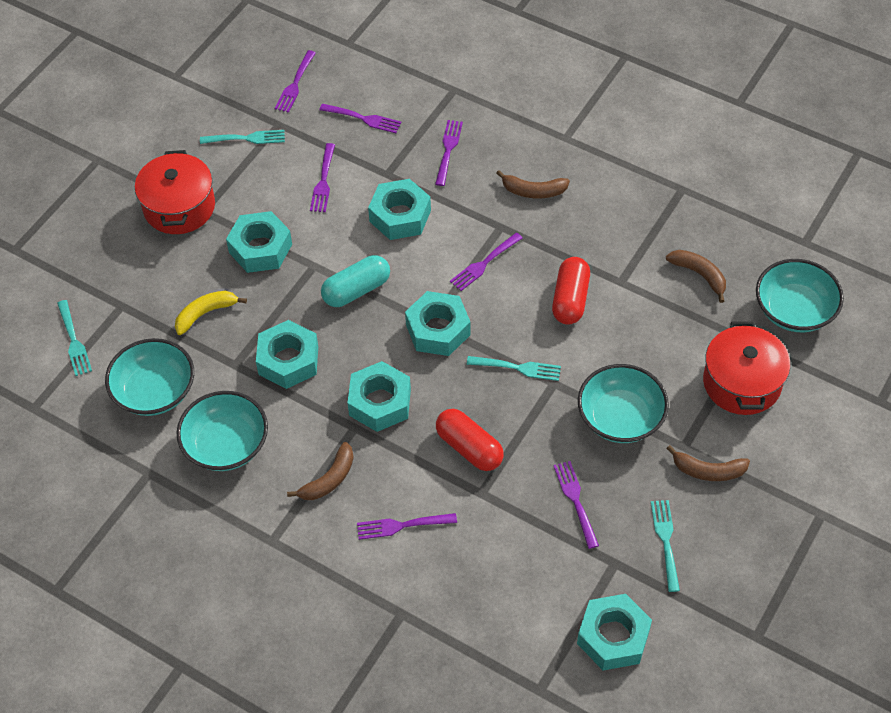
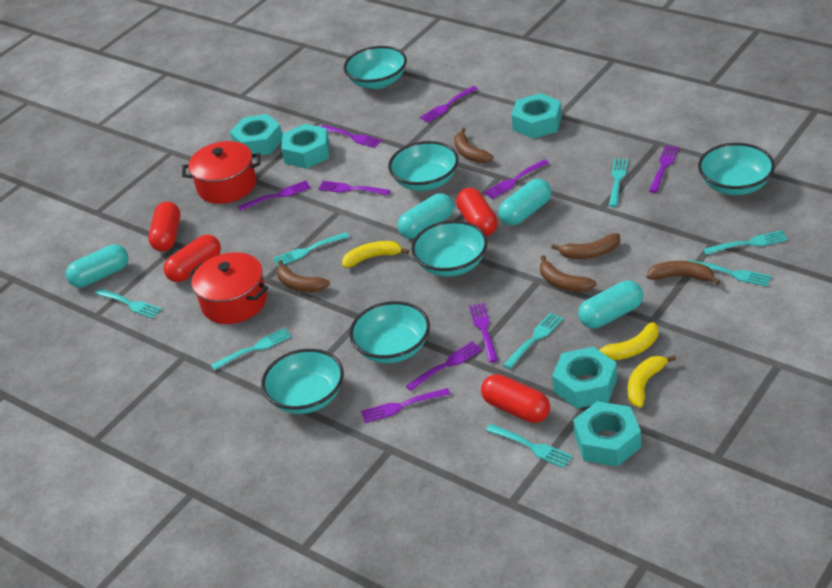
brown banana: 4 -> 5
purple fork: 7 -> 9
red capsule: 2 -> 4
turquoise bowl: 4 -> 6
turquoise capsule: 1 -> 4
turquoise fork: 4 -> 8
turquoise nut: 6 -> 5
yellow banana: 1 -> 3

